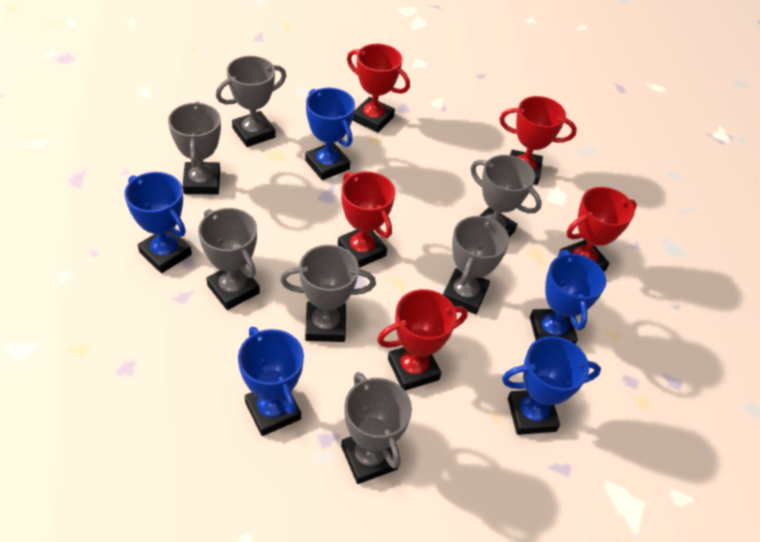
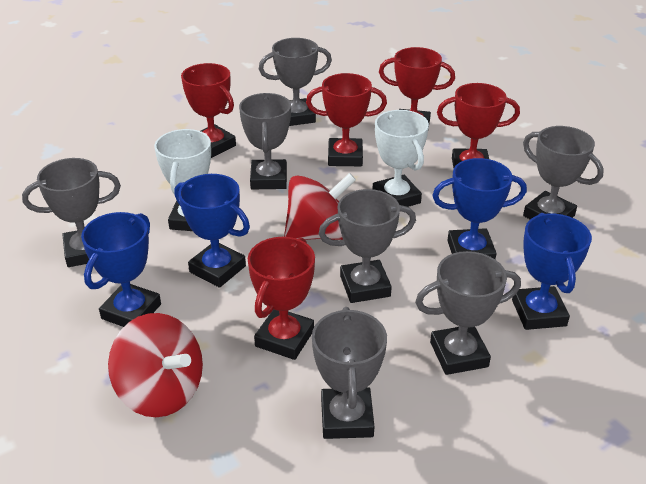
blue trophy: 5 -> 4
red spinning top: 0 -> 2
white trophy: 0 -> 2

